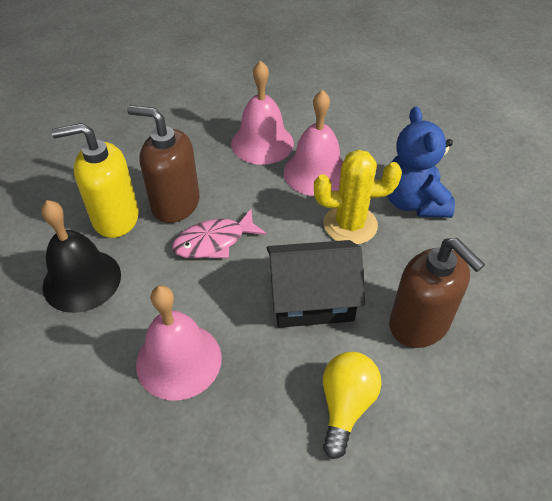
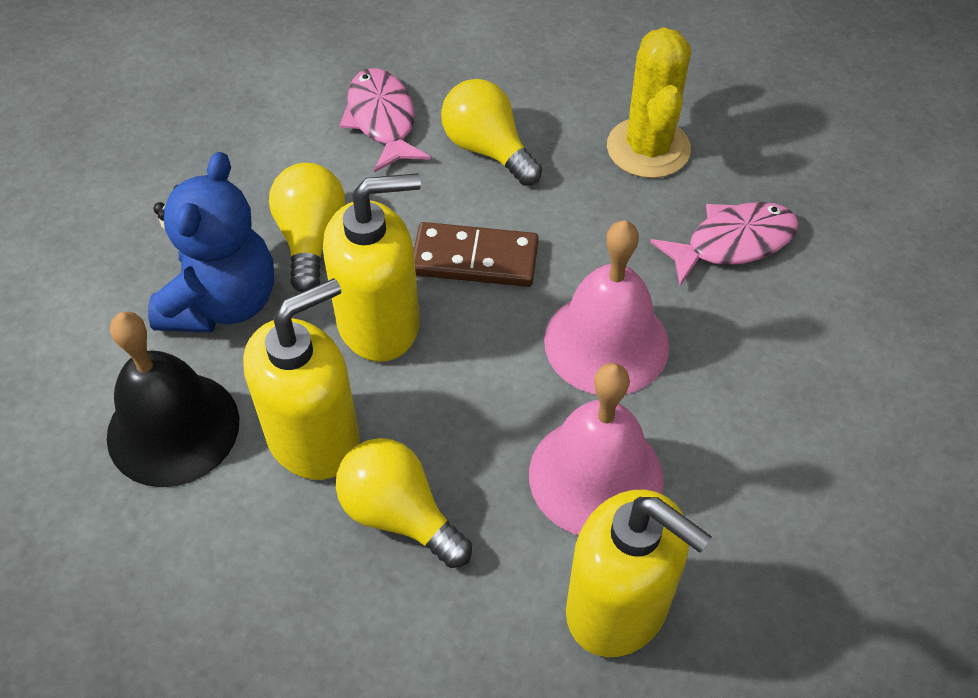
black house: 1 -> 0
brown domino: 0 -> 1
brown soap dispenser: 2 -> 0
pink bell: 3 -> 2
pink fish: 1 -> 2
yellow light bulb: 1 -> 3
yellow soap dispenser: 1 -> 3

